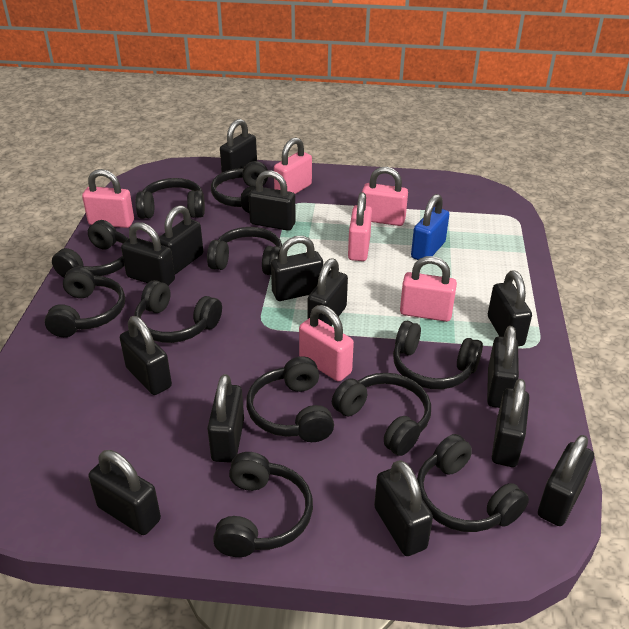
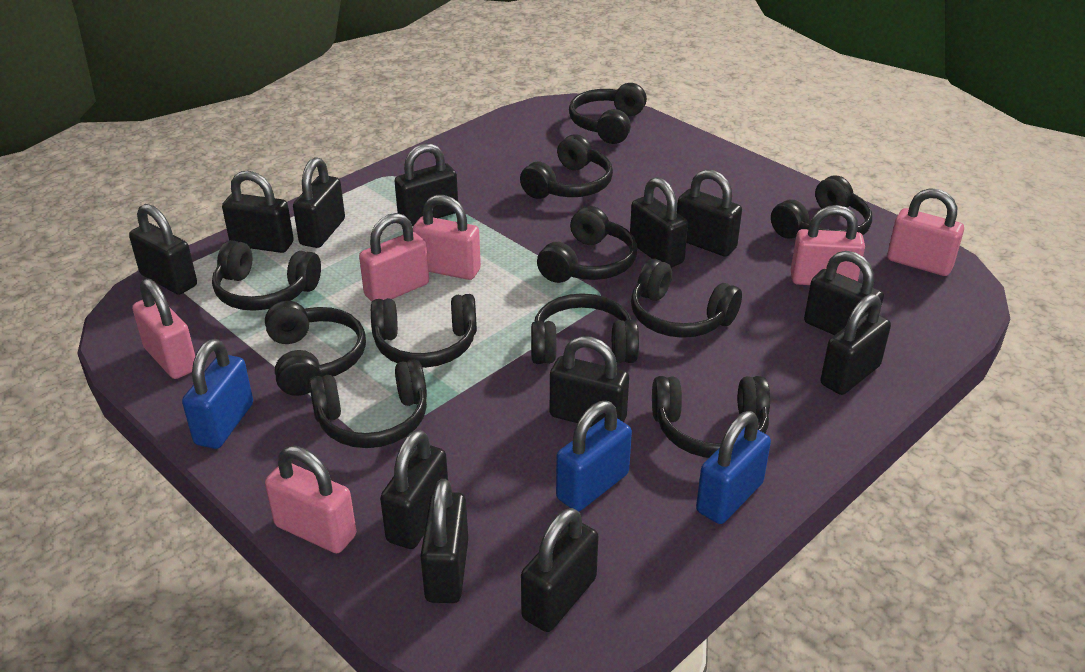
black padlock: 14 -> 12
blue padlock: 1 -> 3

